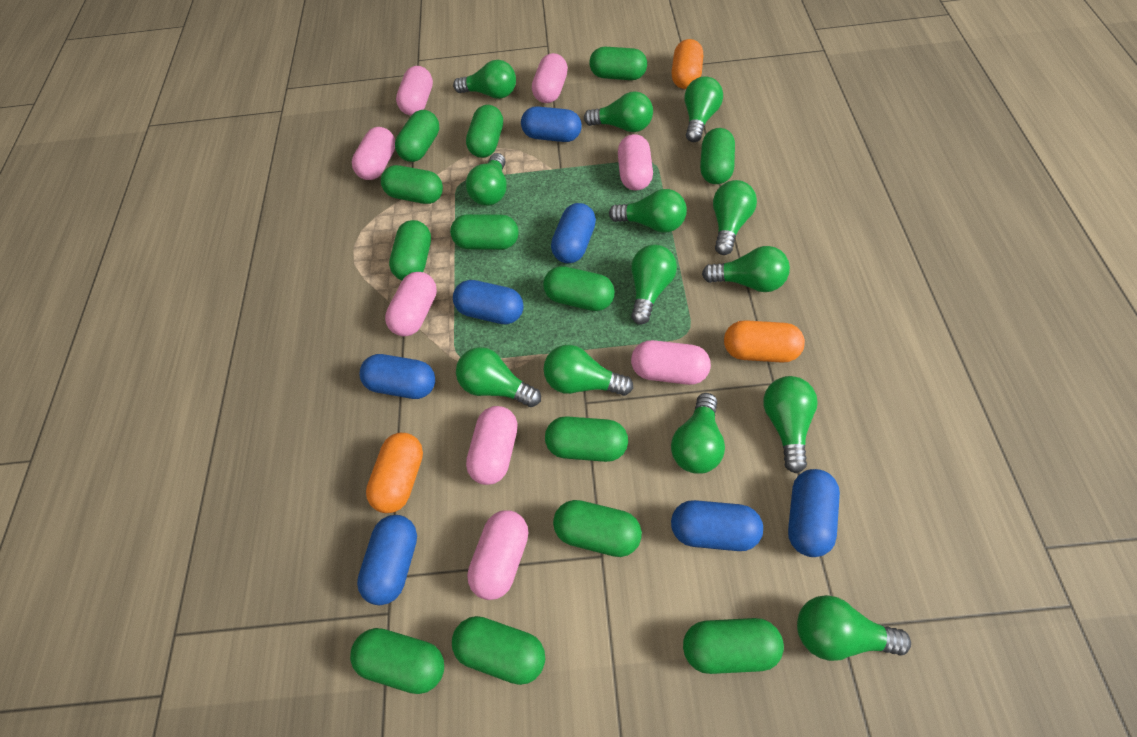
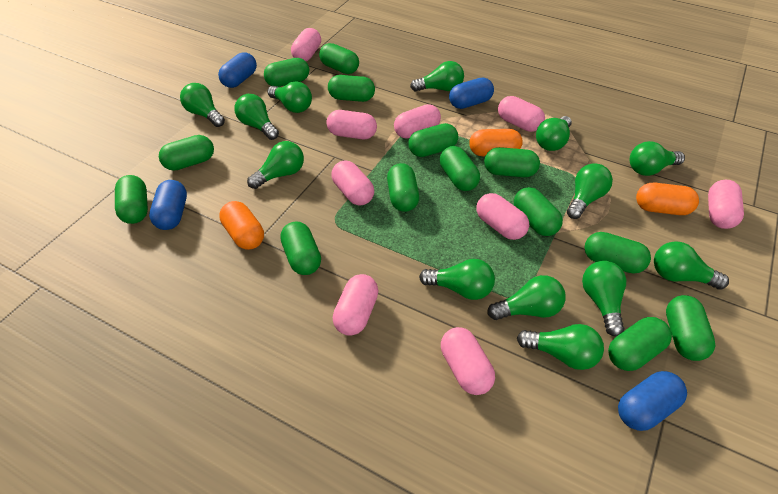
blue capsule: 7 -> 4
green capsule: 13 -> 14
pink capsule: 8 -> 9

